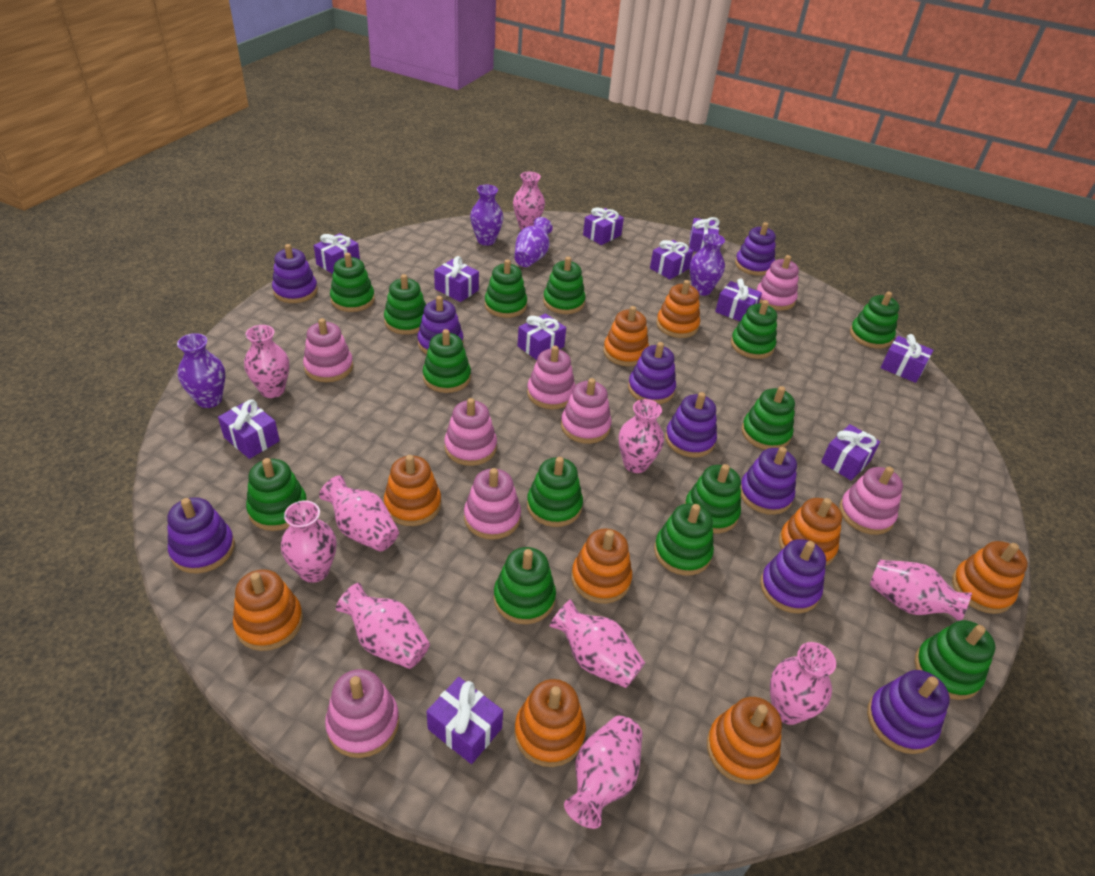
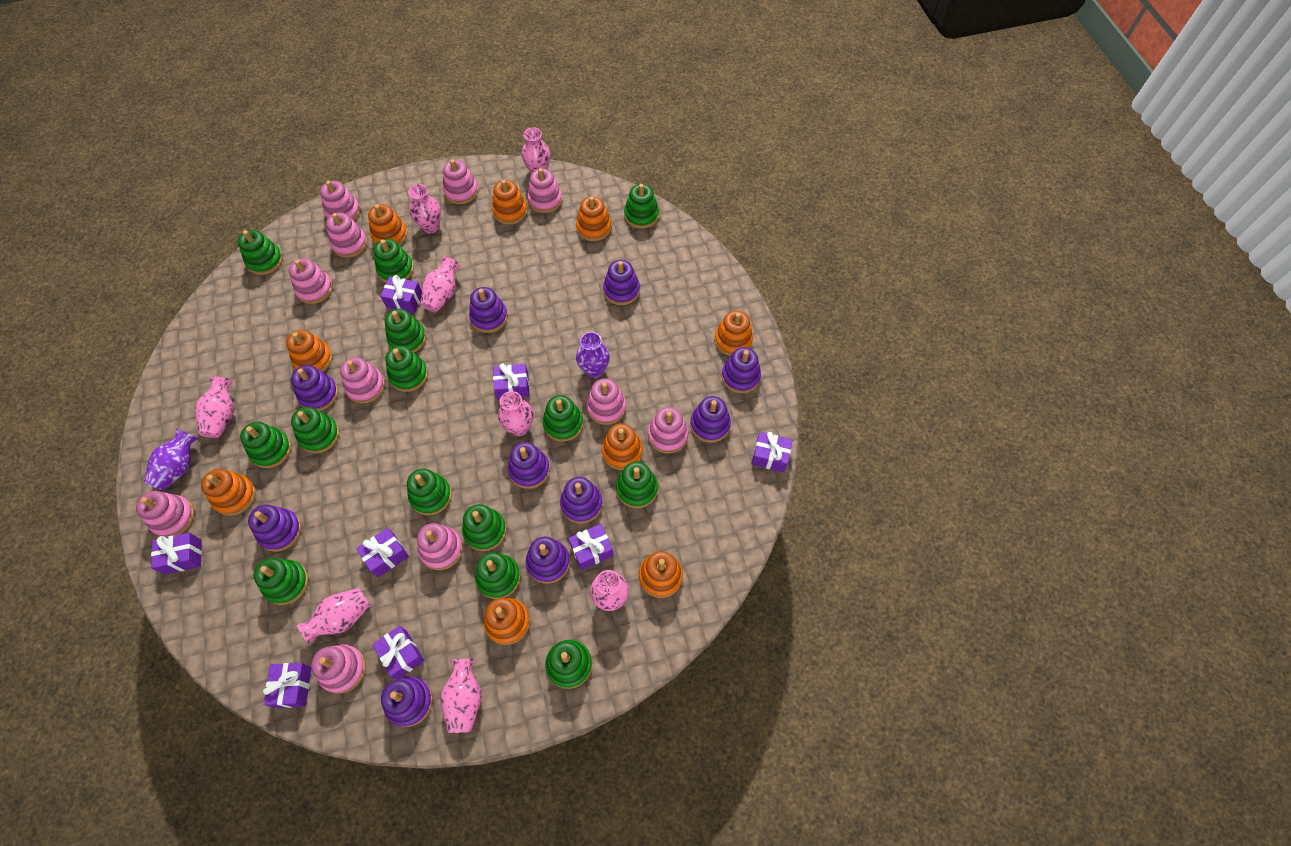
pink stacking toy: 8 -> 11
pink vase: 10 -> 8
purple gift: 11 -> 8
purple stacking toy: 9 -> 10
purple vase: 4 -> 2

